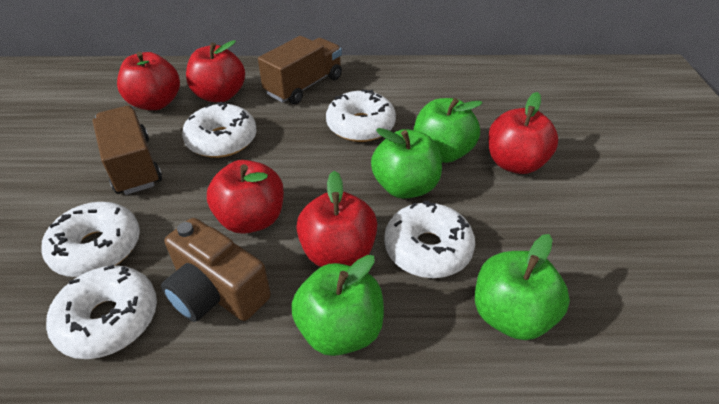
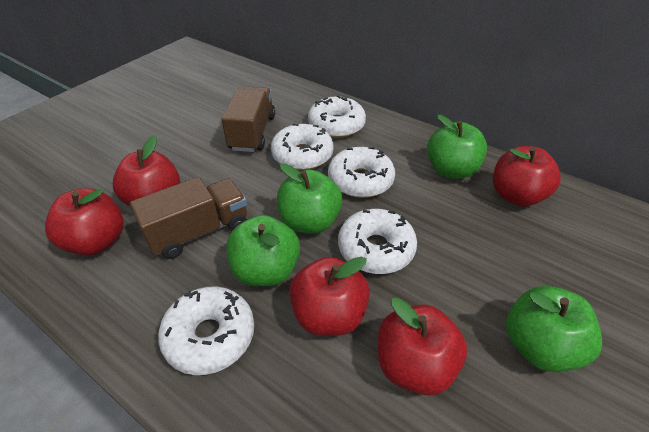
brown camera: 1 -> 0

